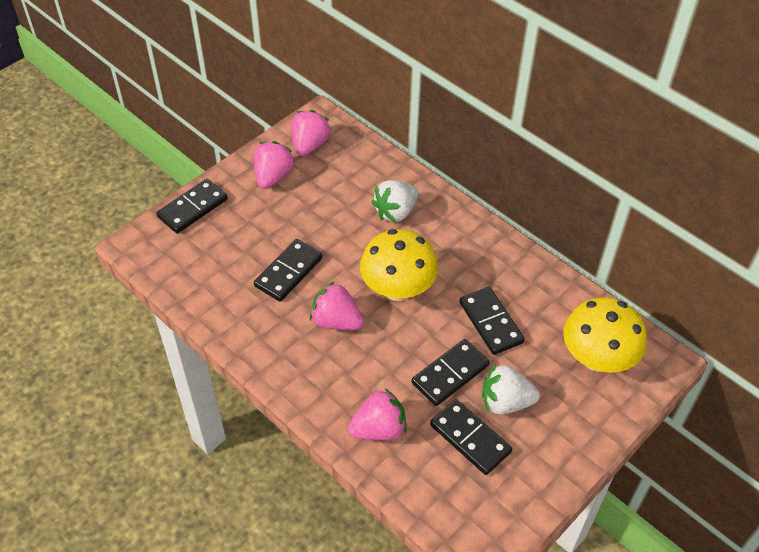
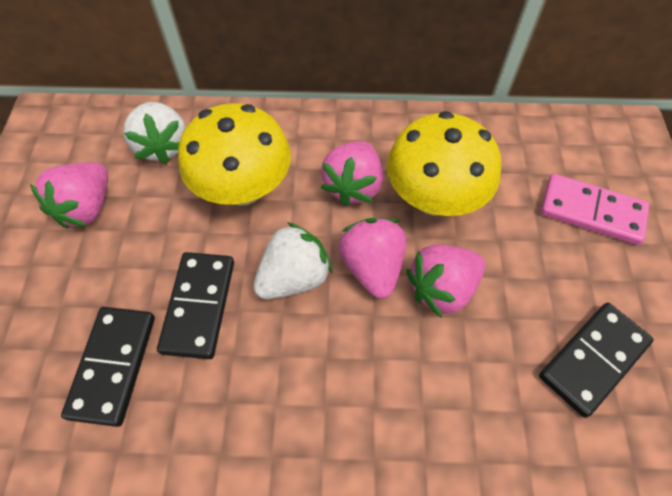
black domino: 5 -> 3
pink domino: 0 -> 1

